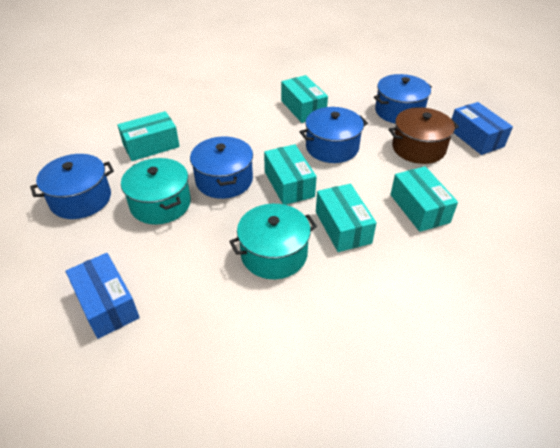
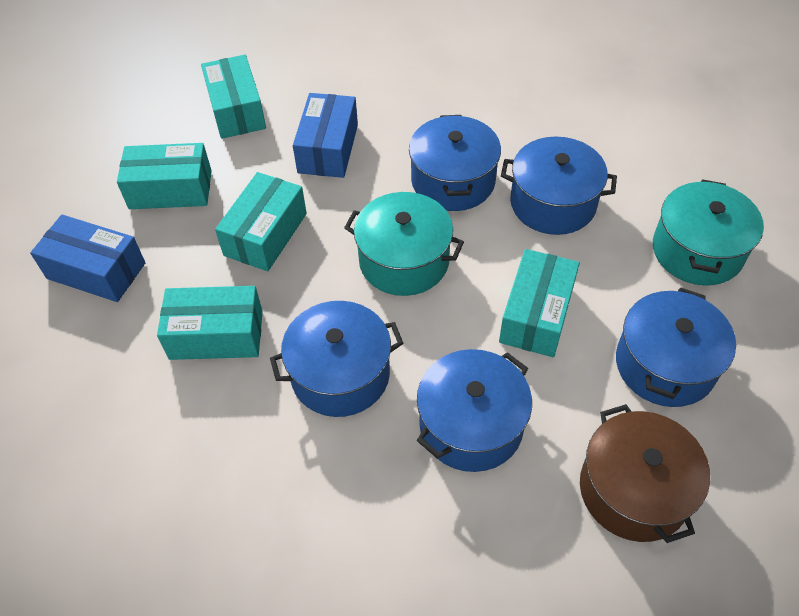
blue pot: 4 -> 5

